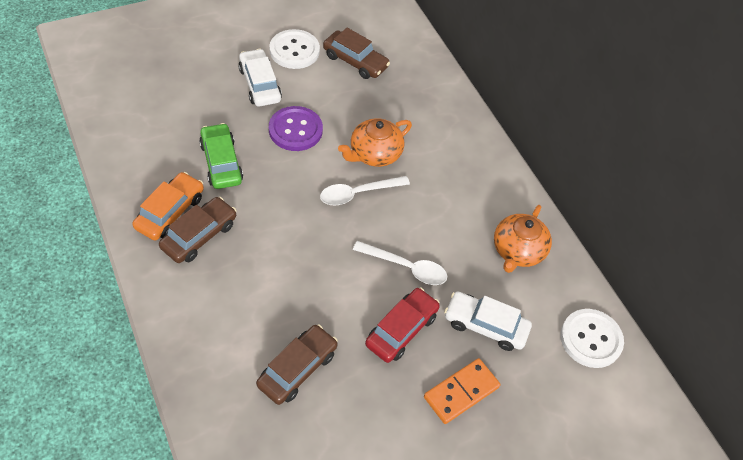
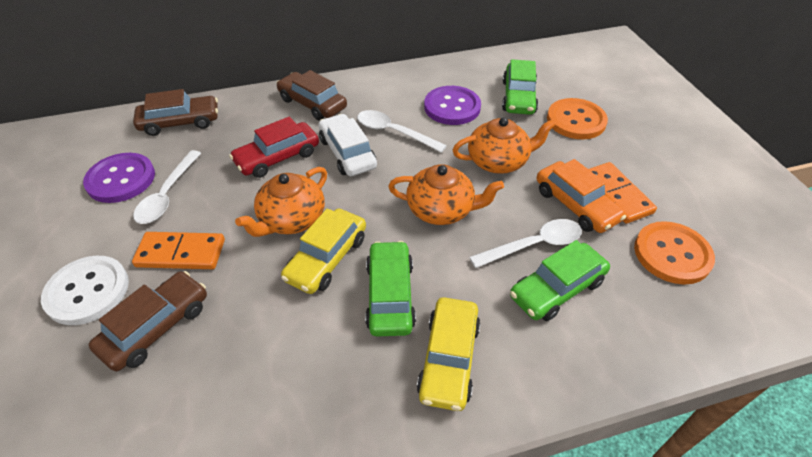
green car: 1 -> 3
orange button: 0 -> 2
orange domino: 1 -> 2
orange teapot: 2 -> 3
purple button: 1 -> 2
white button: 2 -> 1
white car: 2 -> 1
white spoon: 2 -> 3
yellow car: 0 -> 2

